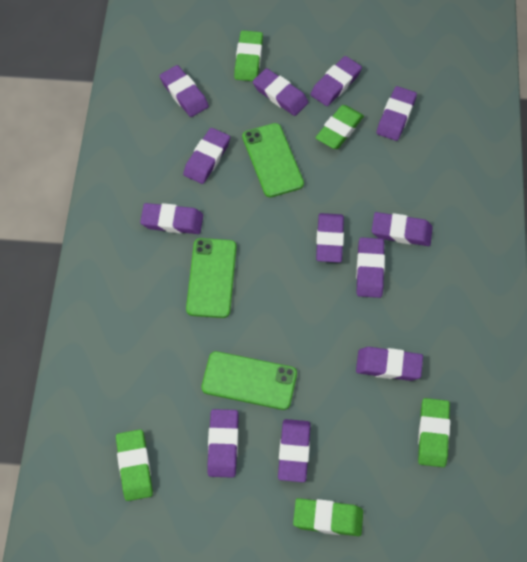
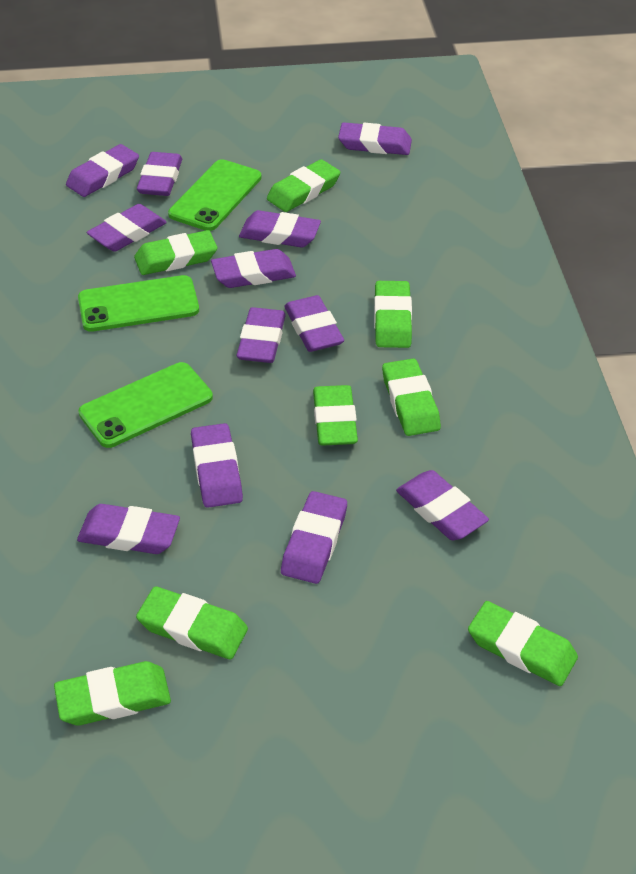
green eraser: 5 -> 8

